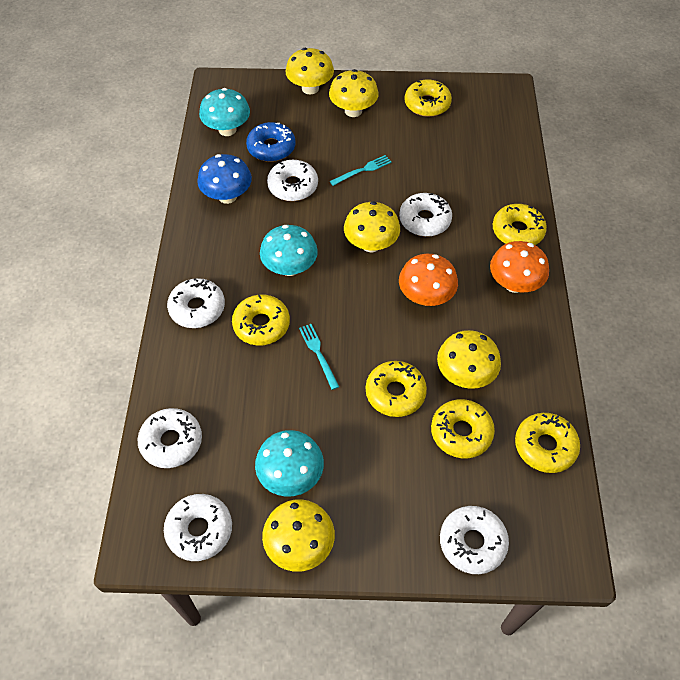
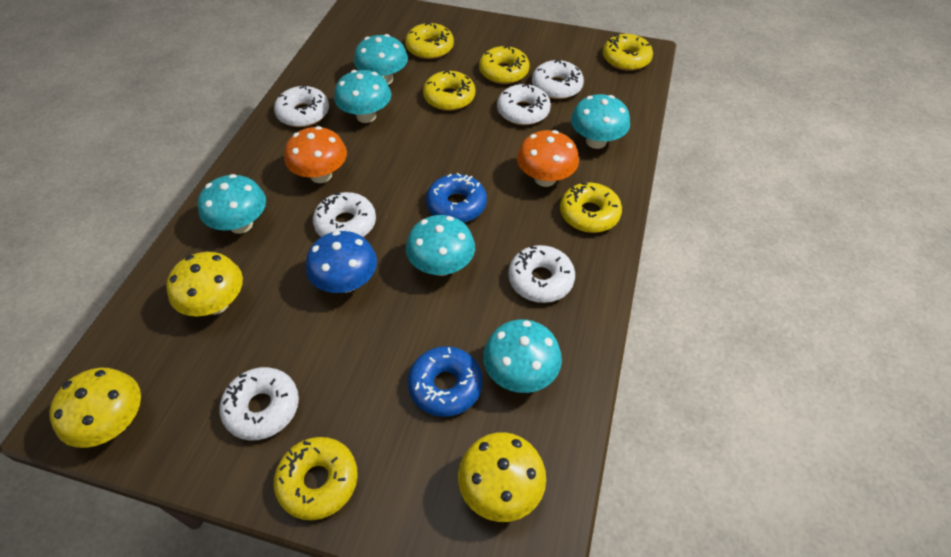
blue donut: 1 -> 2
turquoise fork: 2 -> 0
turquoise mushroom: 3 -> 6
yellow mushroom: 5 -> 3

